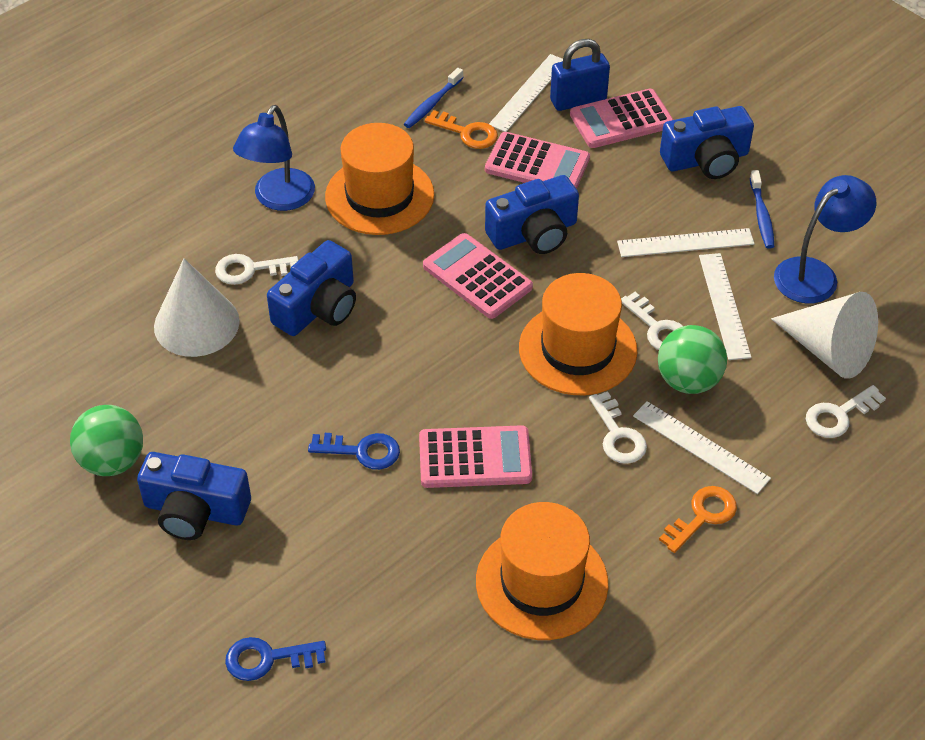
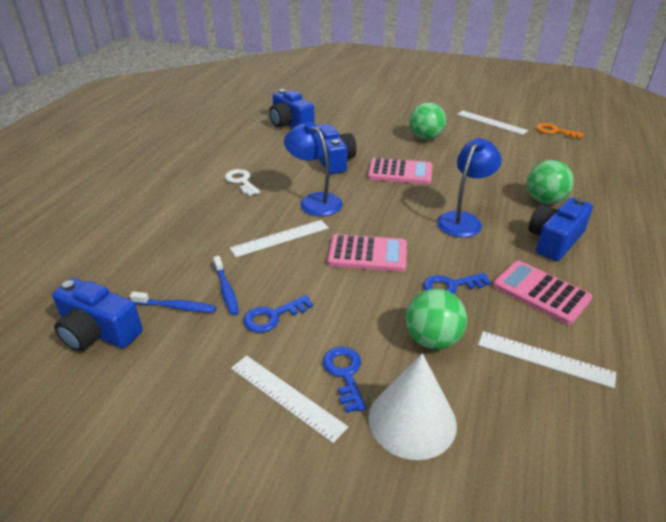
blue key: 2 -> 3
blue padlock: 1 -> 0
green ball: 2 -> 3
orange hat: 3 -> 0
orange key: 2 -> 1
pink calculator: 4 -> 3
white cone: 2 -> 1
white key: 4 -> 1

